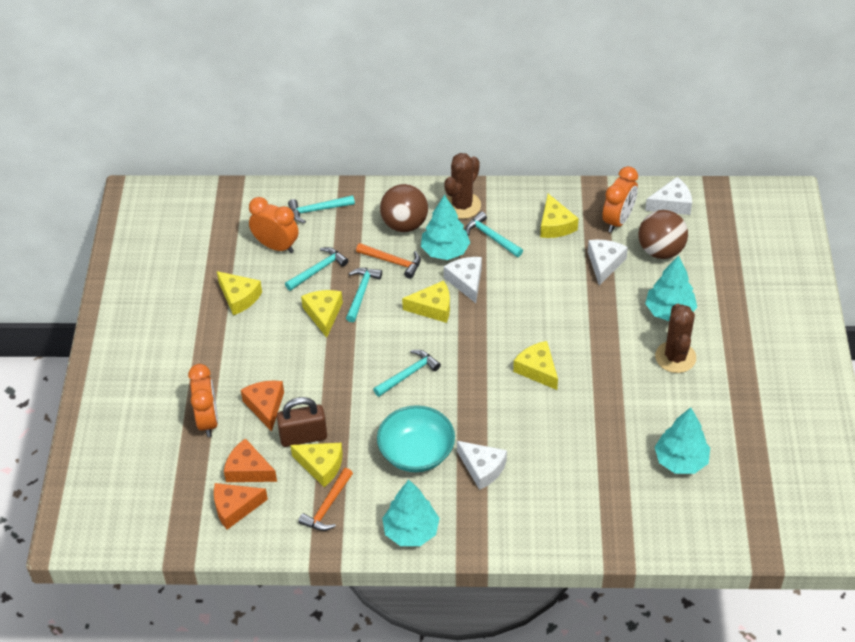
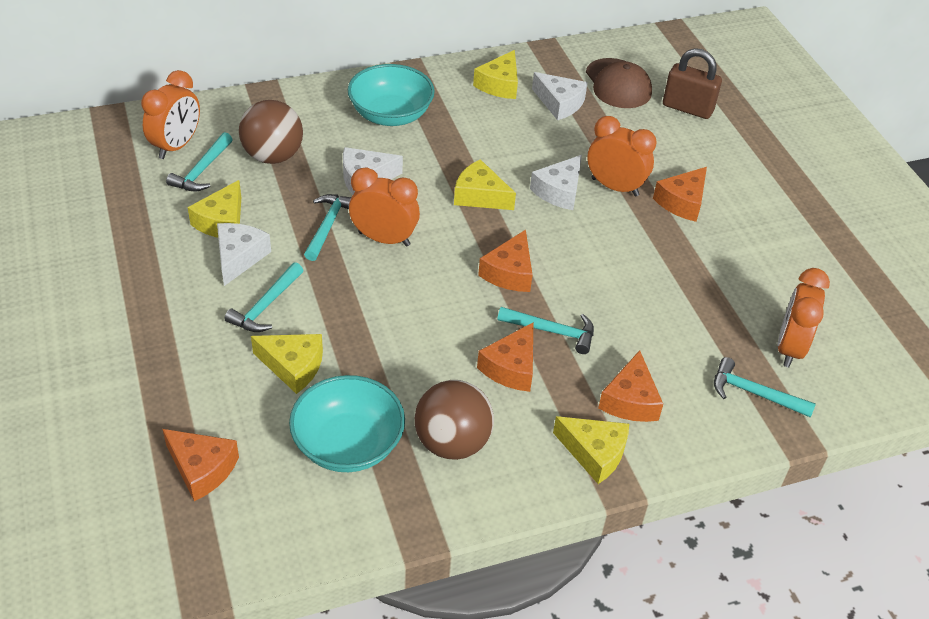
brown cactus: 2 -> 0
brown cap: 0 -> 1
orange cheese: 3 -> 5
orange clock: 3 -> 4
orange hammer: 2 -> 0
turquoise bowl: 1 -> 2
turquoise tree: 4 -> 0
yellow cheese: 6 -> 5

